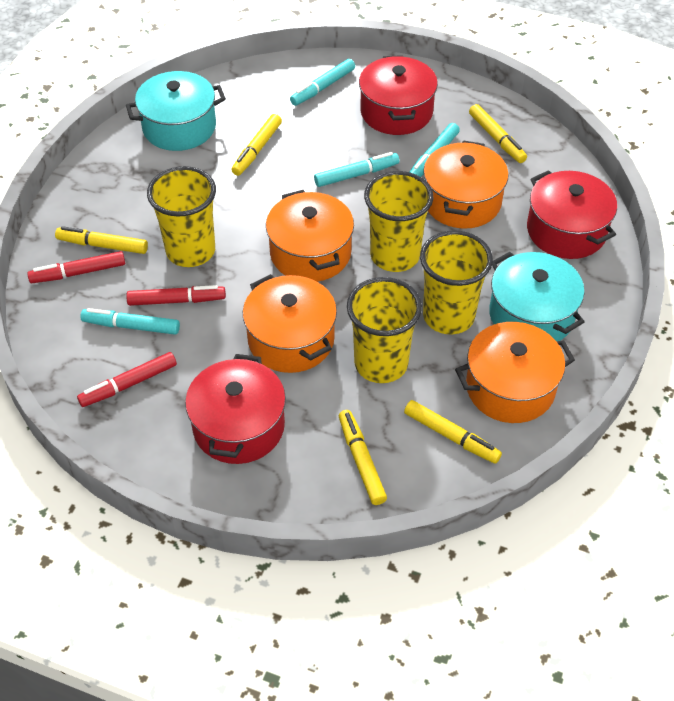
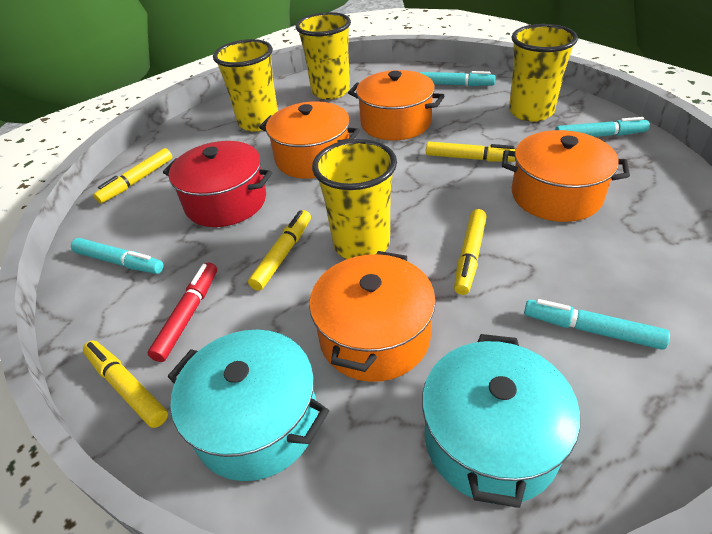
red marker: 3 -> 1
red pot: 3 -> 1

